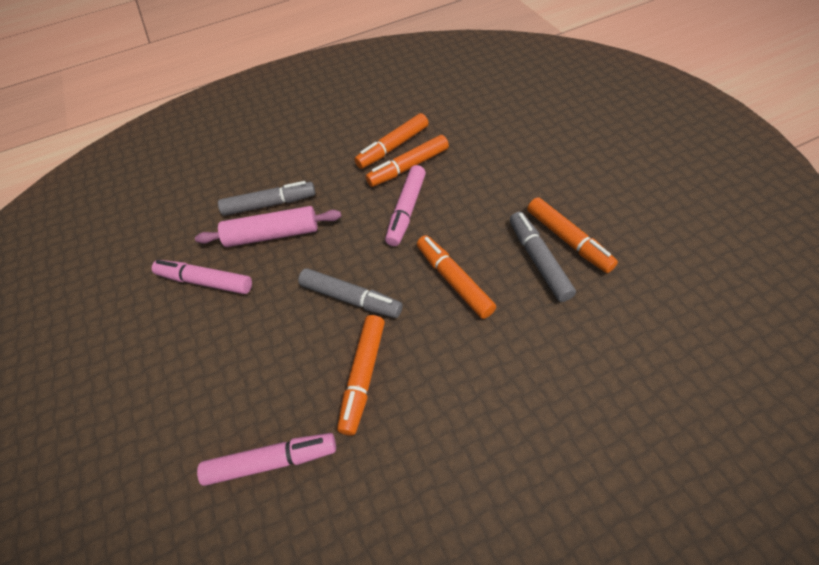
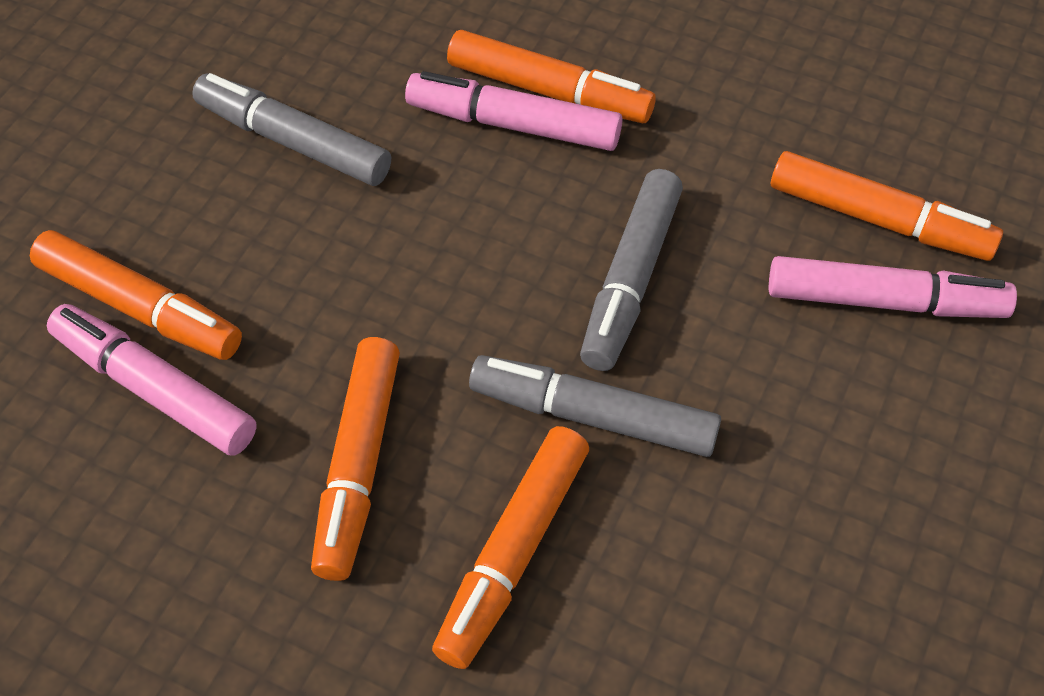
pink rolling pin: 1 -> 0

